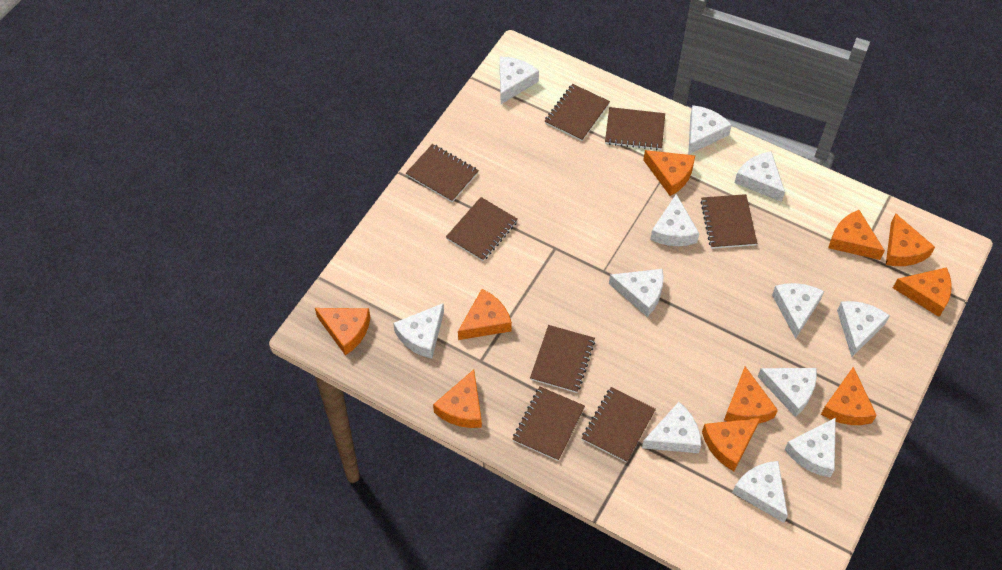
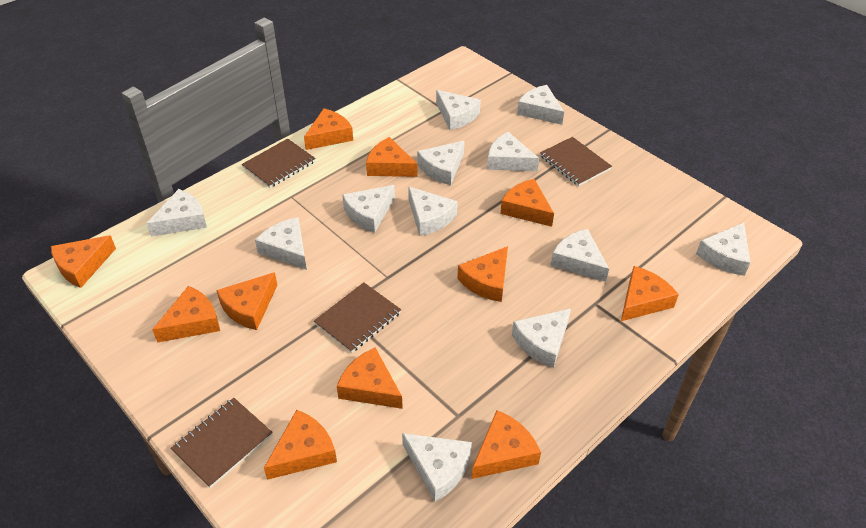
brown notebook: 8 -> 4
orange cheese: 10 -> 11

